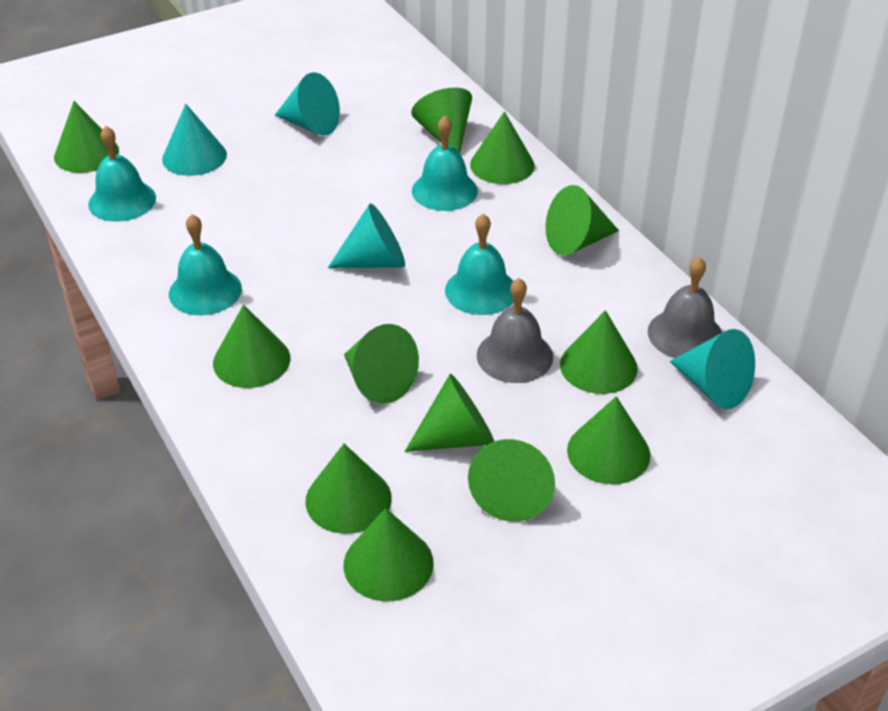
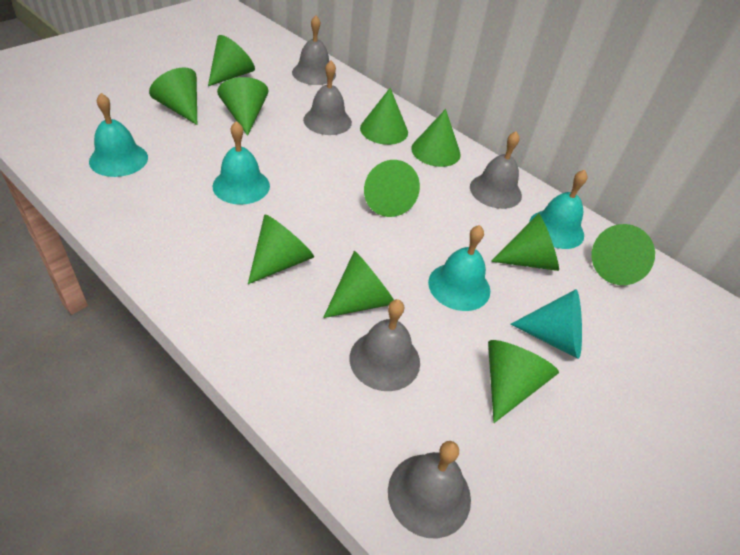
green cone: 12 -> 11
grey bell: 2 -> 5
turquoise cone: 4 -> 1

